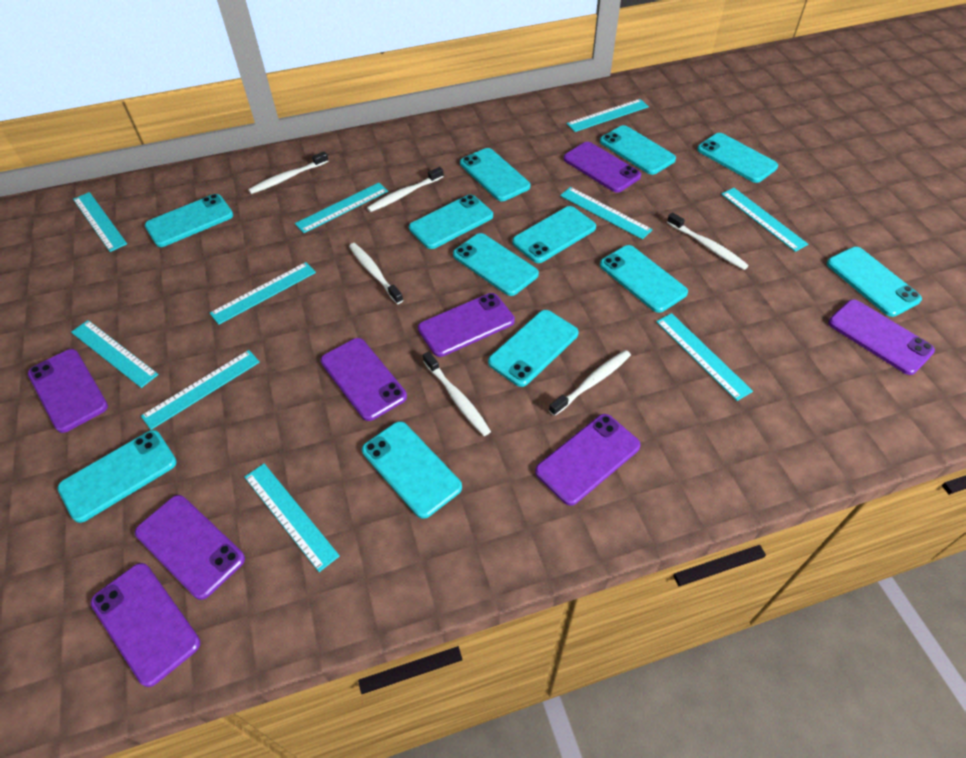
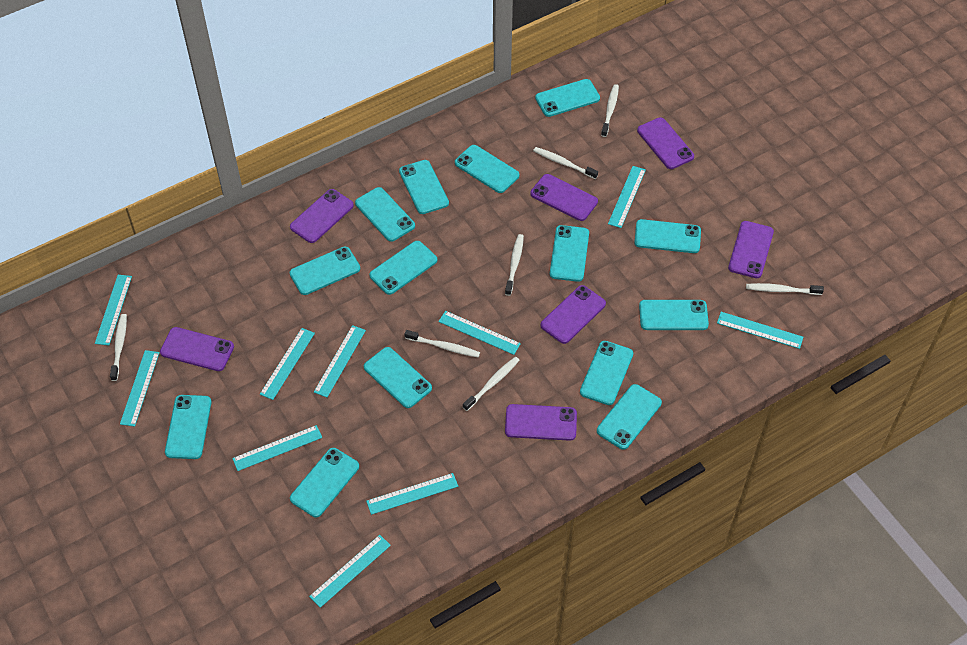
purple phone: 8 -> 7
turquoise phone: 12 -> 14
white toothbrush: 6 -> 7

